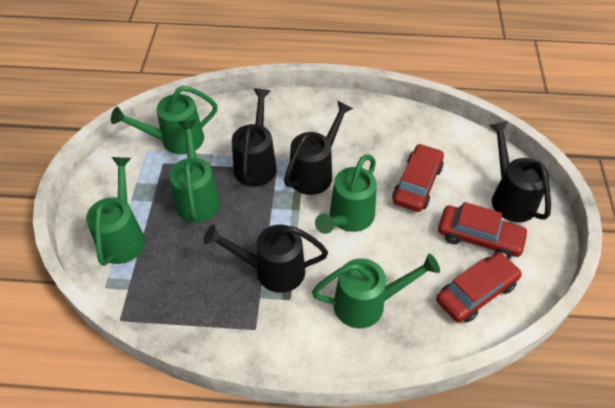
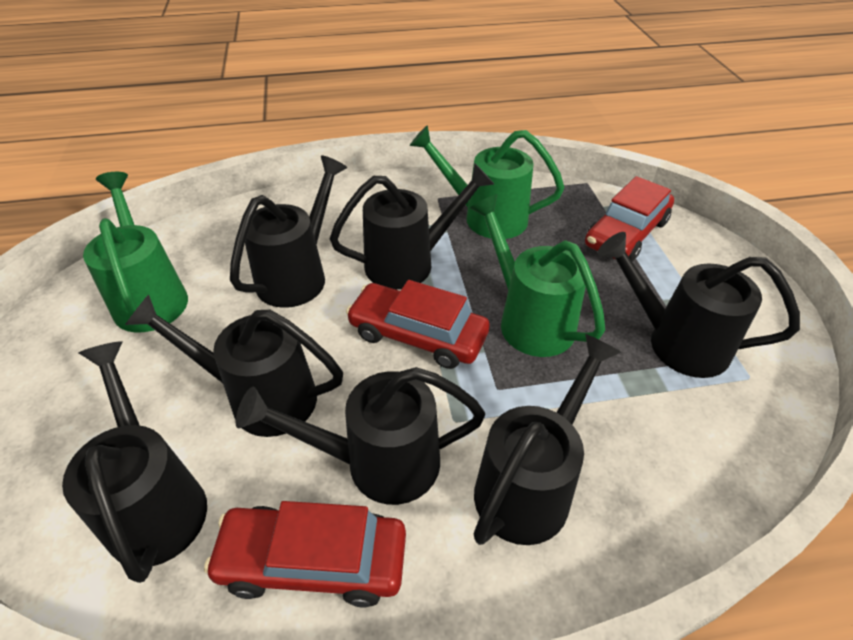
black watering can: 4 -> 7
green watering can: 5 -> 3

